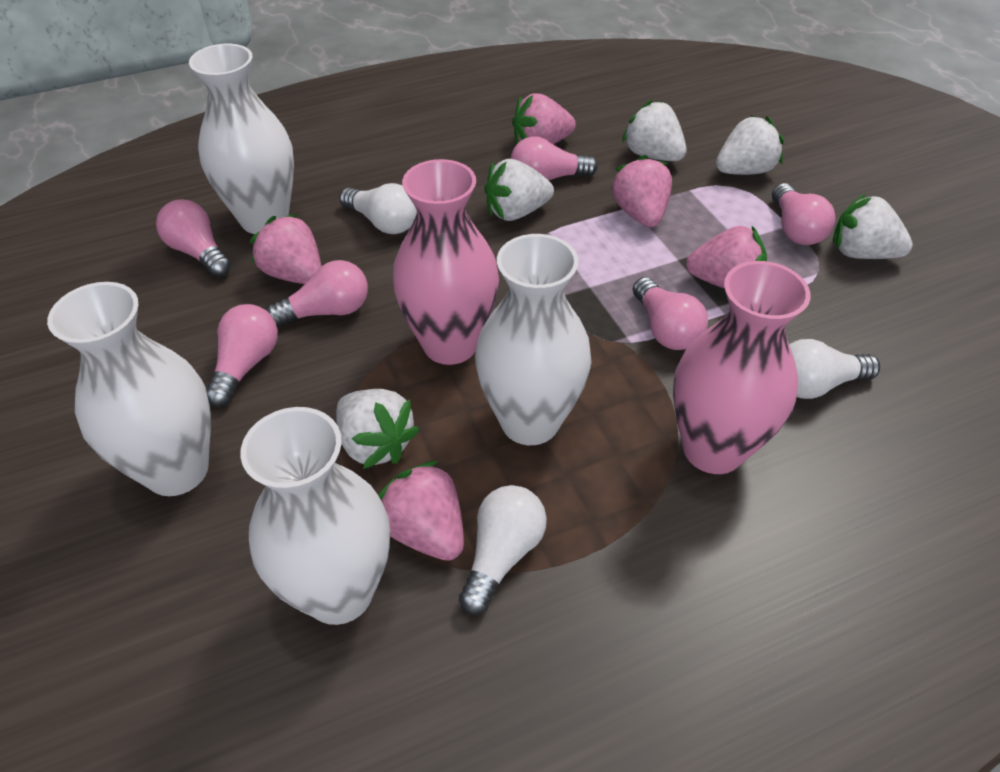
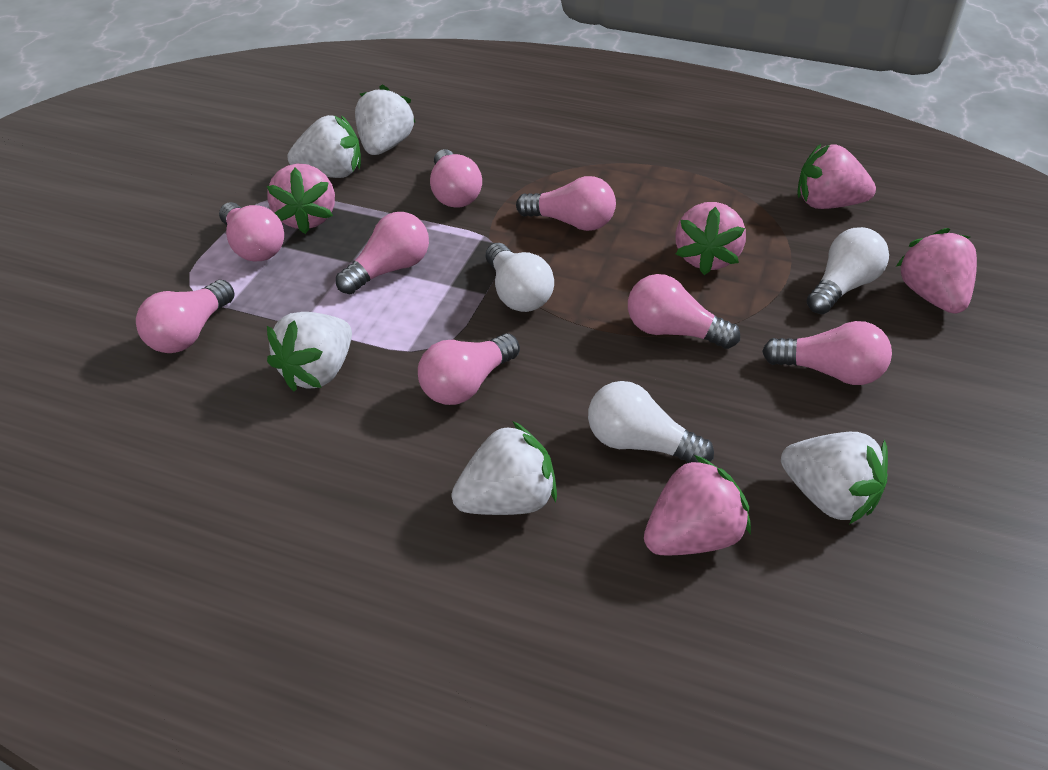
pink light bulb: 6 -> 8
pink vase: 2 -> 0
white vase: 4 -> 0

